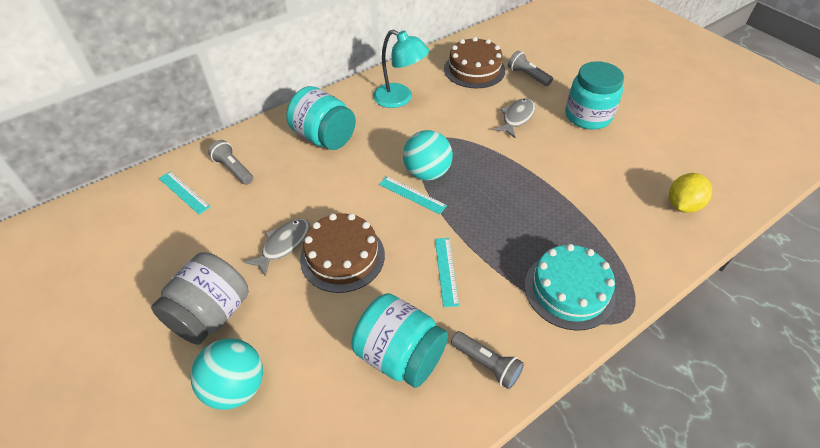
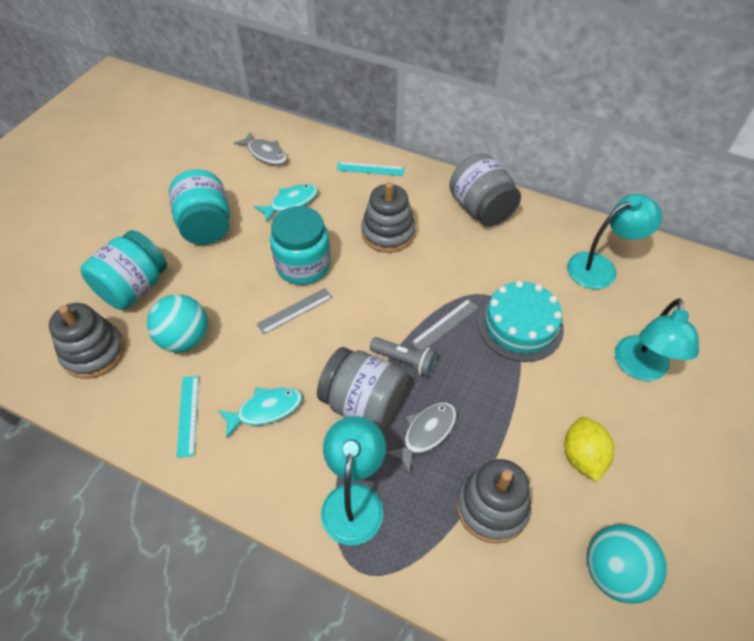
brown cake: 2 -> 0
grey flashlight: 3 -> 1
grey jar: 1 -> 2
grey ruler: 0 -> 2
grey stacking toy: 0 -> 3
turquoise fish: 0 -> 2
turquoise lamp: 1 -> 3
turquoise ruler: 3 -> 2

